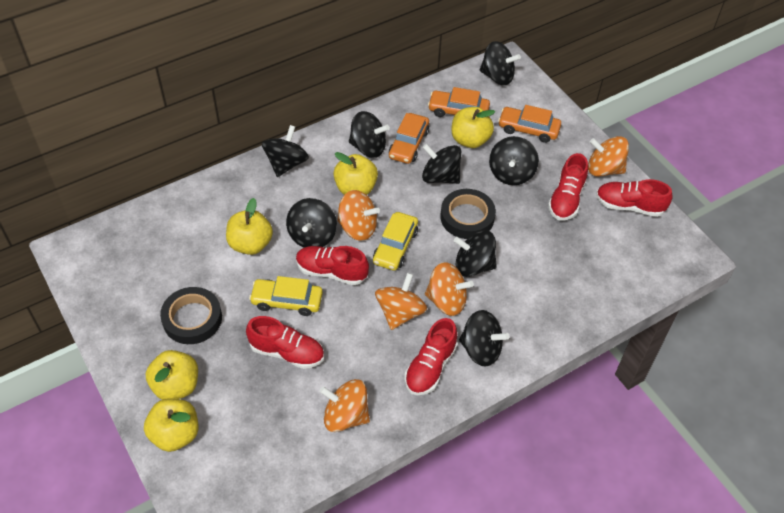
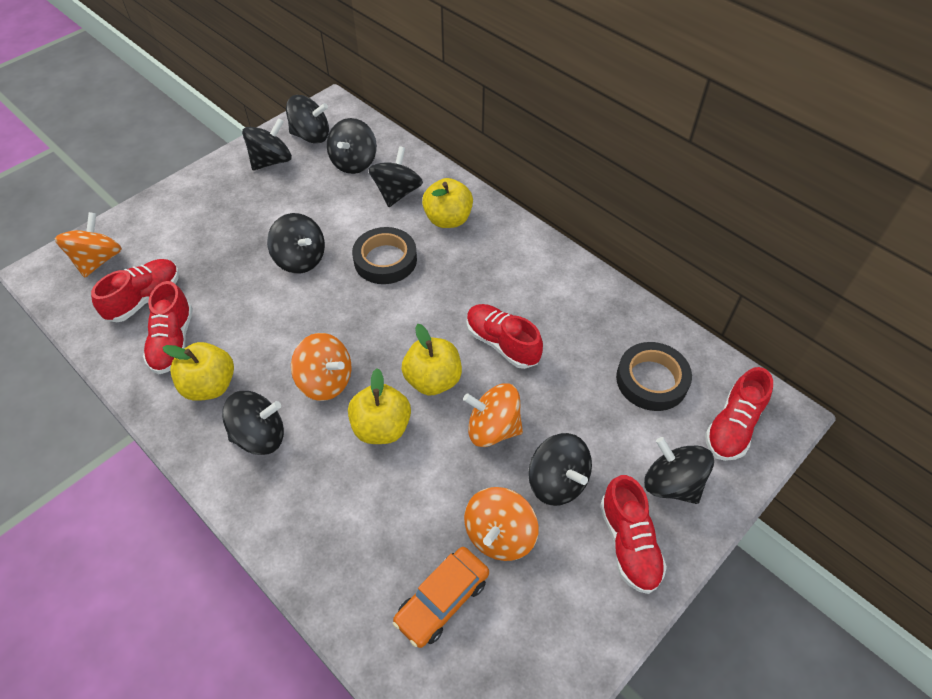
orange car: 3 -> 1
orange spinning top: 5 -> 4
yellow apple: 5 -> 4
yellow car: 2 -> 0

